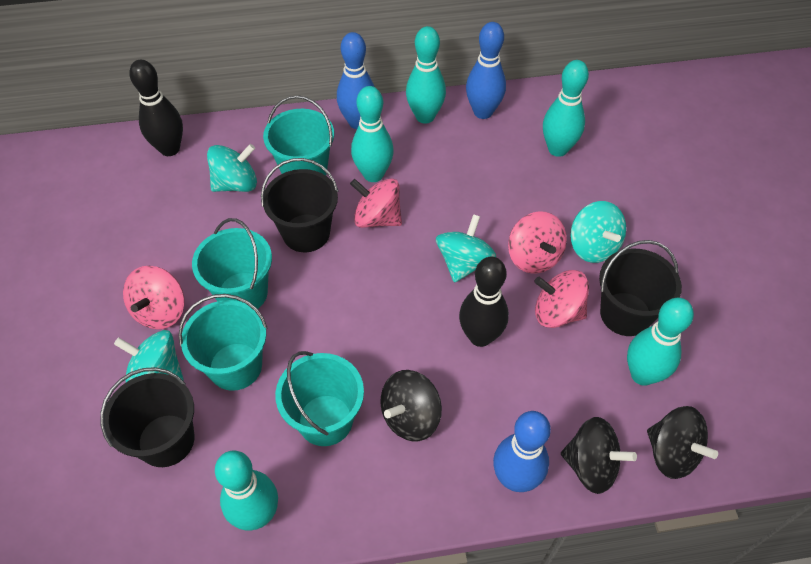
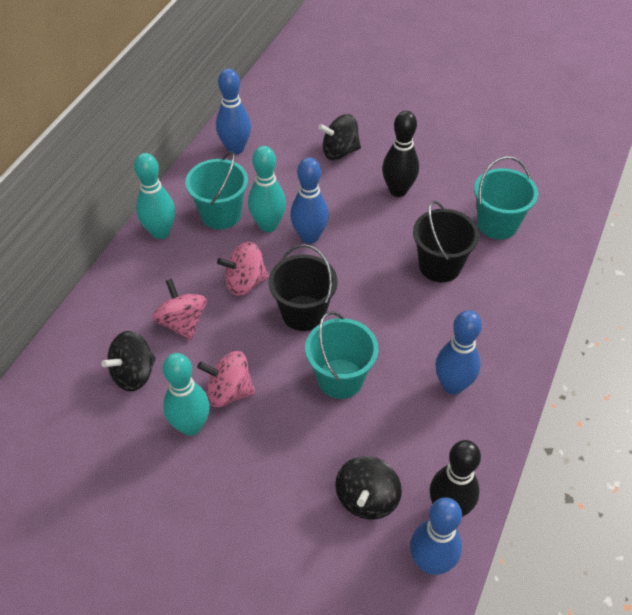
black bucket: 3 -> 2
blue bowling pin: 3 -> 4
pink spinning top: 4 -> 3
turquoise bowling pin: 5 -> 3
turquoise bucket: 4 -> 3
turquoise spinning top: 4 -> 0

